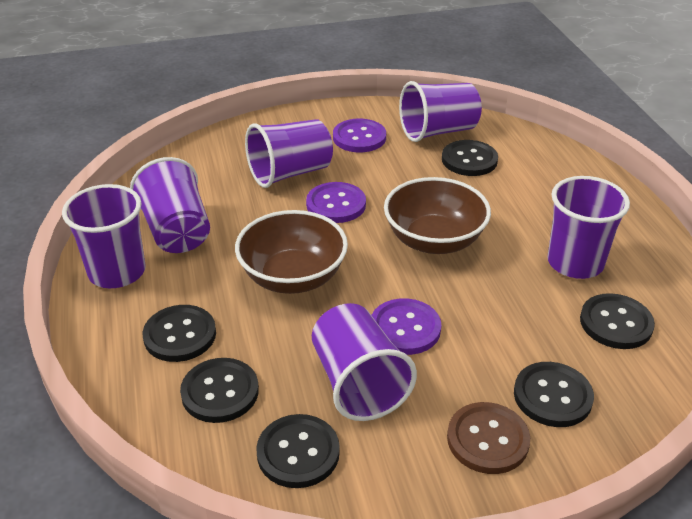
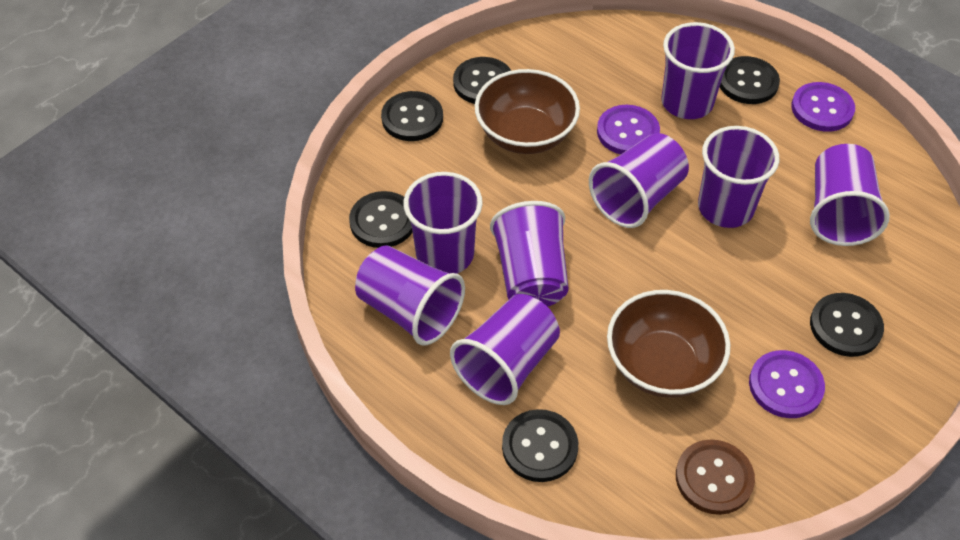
purple cup: 6 -> 8

